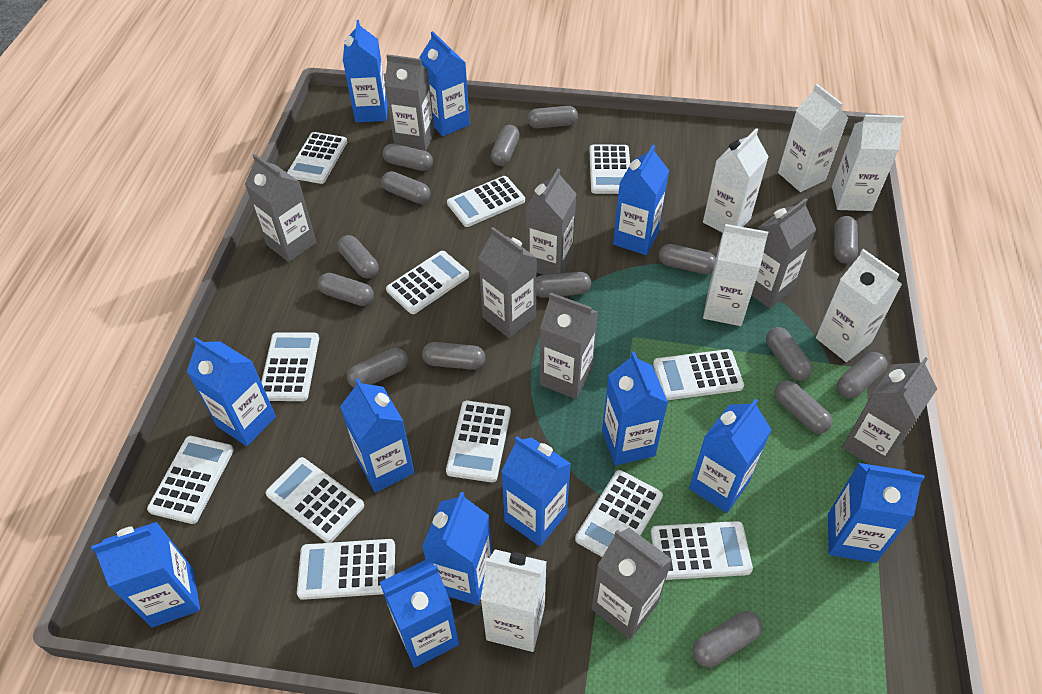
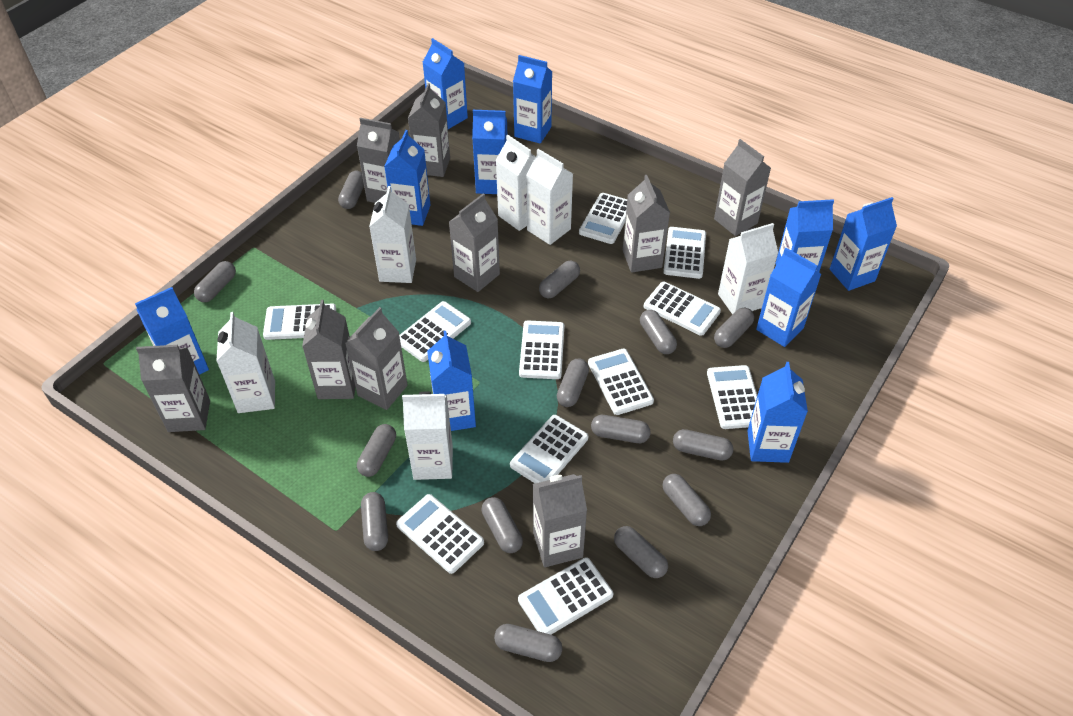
blue carton: 12 -> 10
grey capsule: 15 -> 14
grey carton: 8 -> 9
white calculator: 12 -> 11

